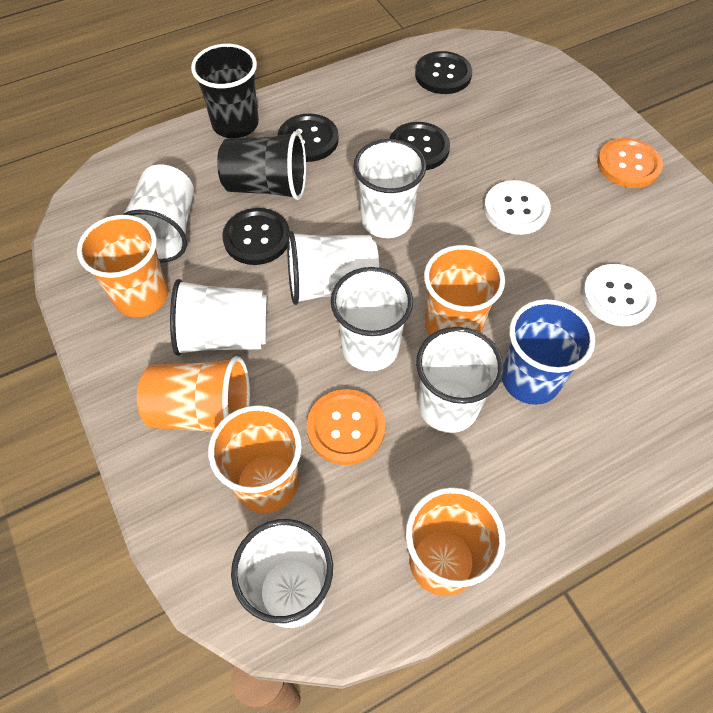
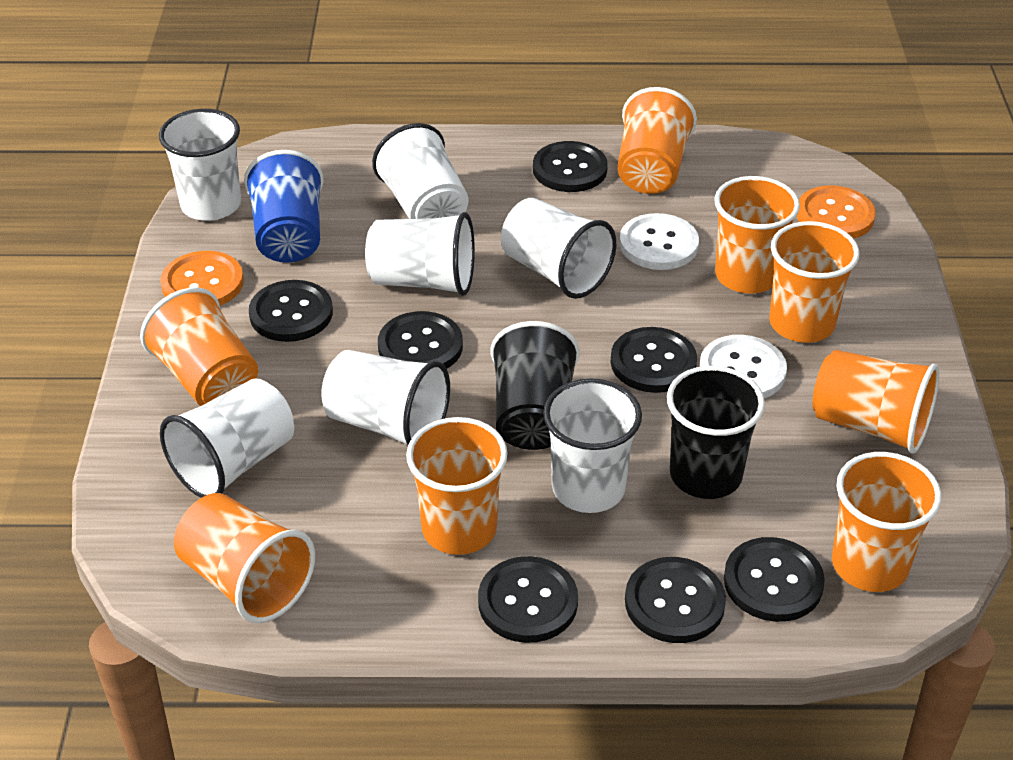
black button: 4 -> 7
orange cup: 5 -> 8

